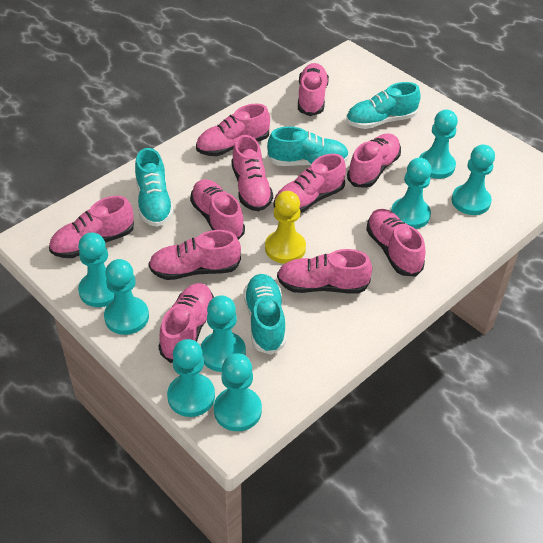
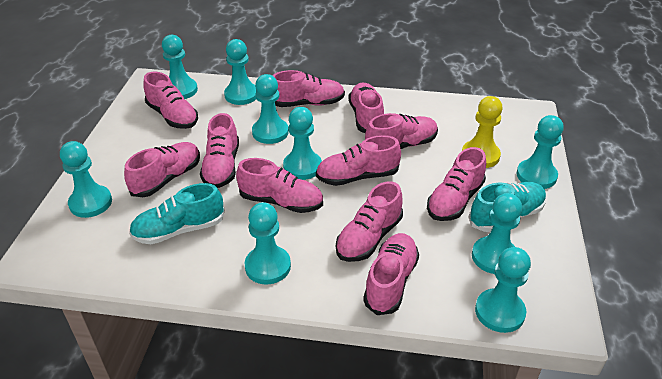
turquoise pawn: 8 -> 9
turquoise shoe: 4 -> 2

